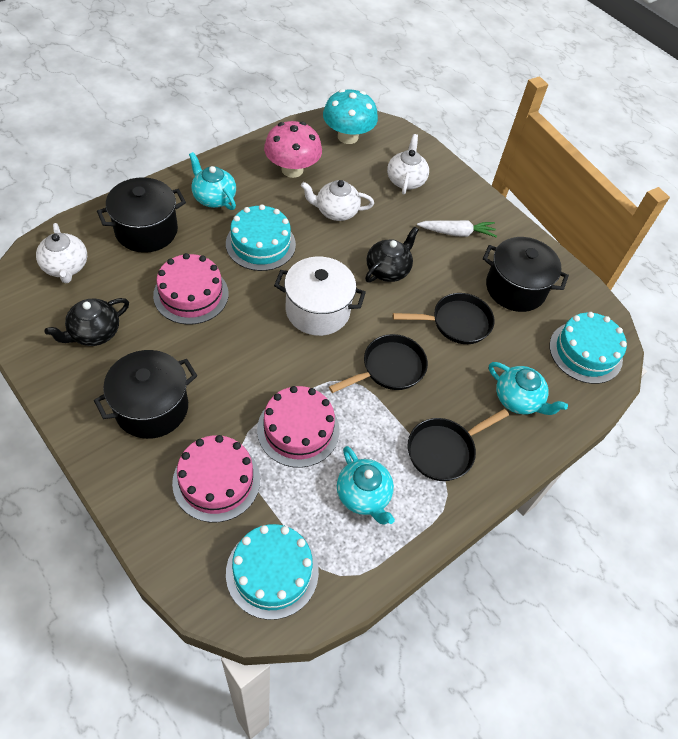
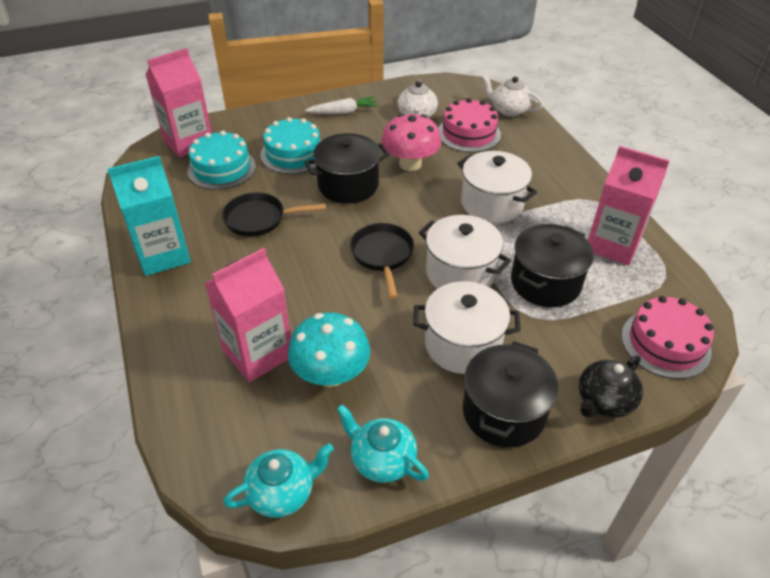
black pan: 3 -> 2
black teapot: 2 -> 1
pink cake: 3 -> 2
pink carton: 0 -> 3
turquoise cake: 3 -> 2
turquoise carton: 0 -> 1
turquoise teapot: 3 -> 2
white pot: 1 -> 3
white teapot: 3 -> 2

